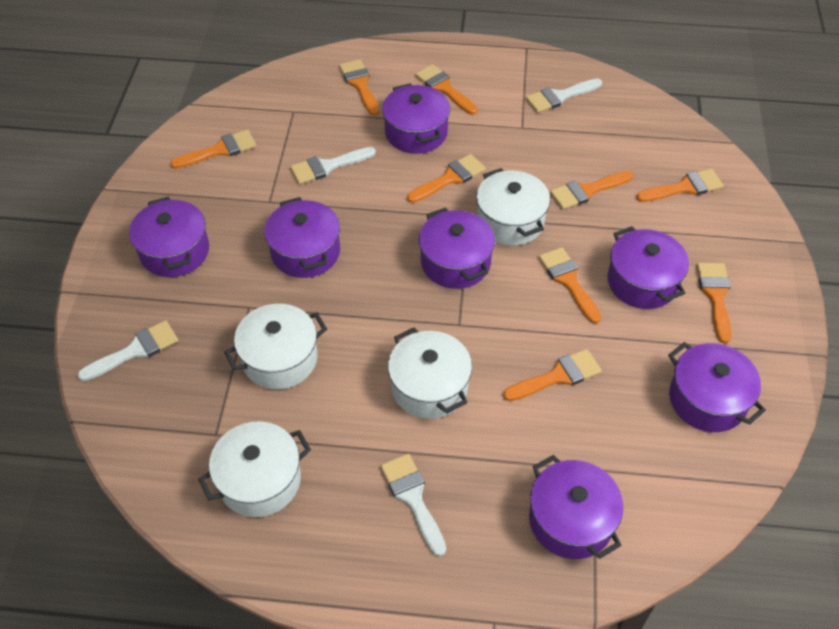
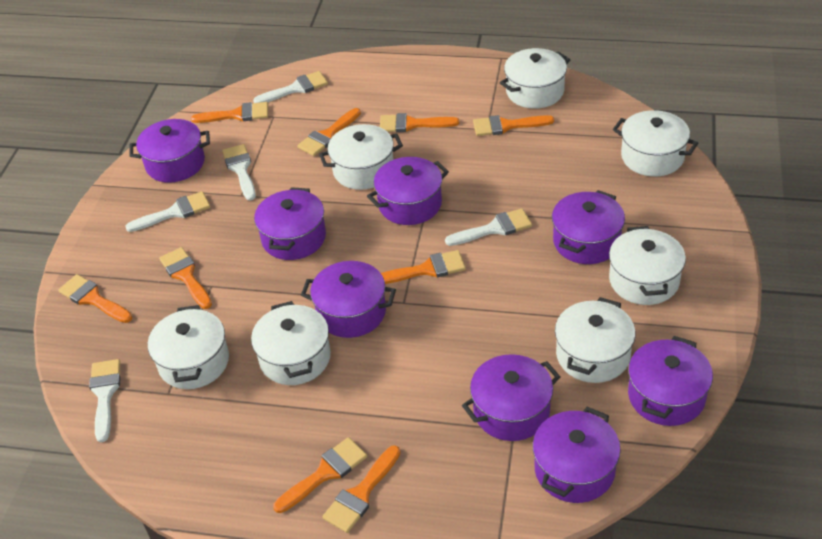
purple pot: 7 -> 8
white brush: 4 -> 5
white pot: 4 -> 7

